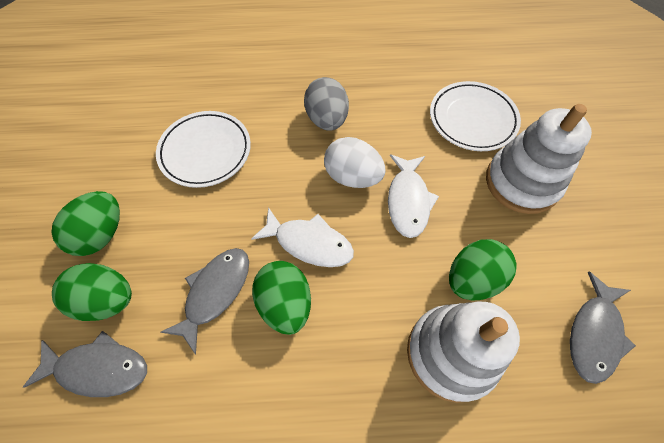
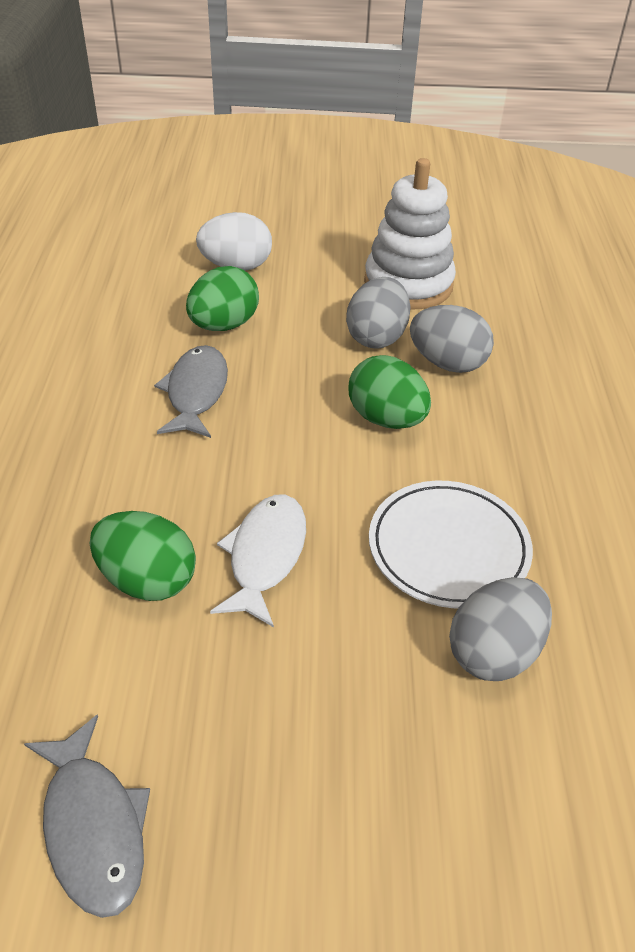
green egg: 4 -> 3
grey egg: 1 -> 3
grey fish: 3 -> 2
white fish: 2 -> 1
white plate: 2 -> 1
white stacking toy: 2 -> 1

